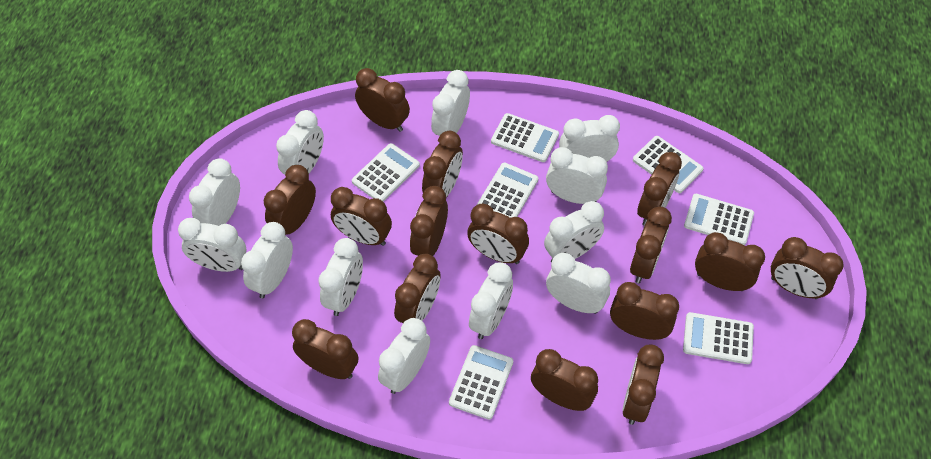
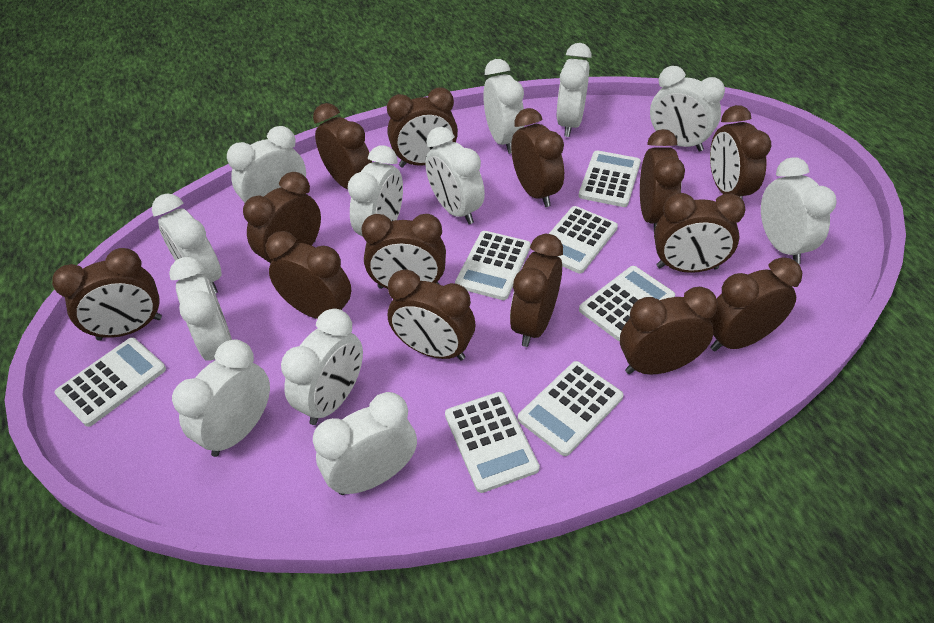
brown clock: 15 -> 14

